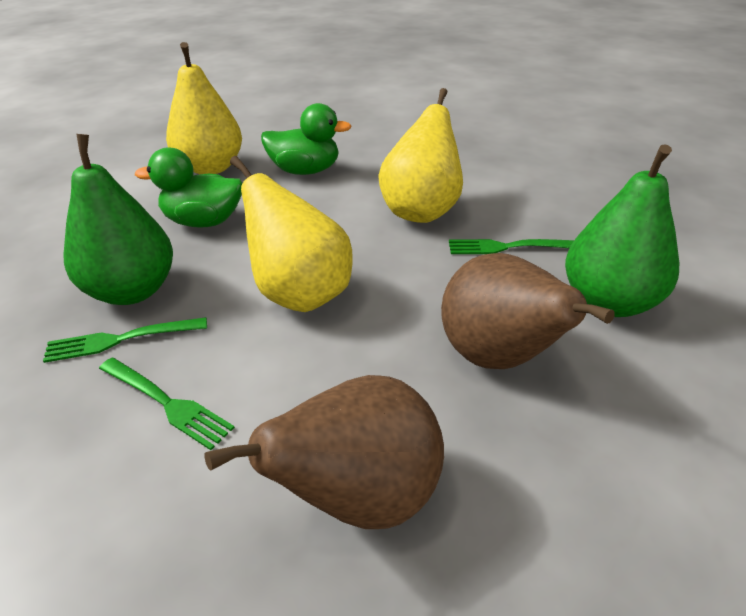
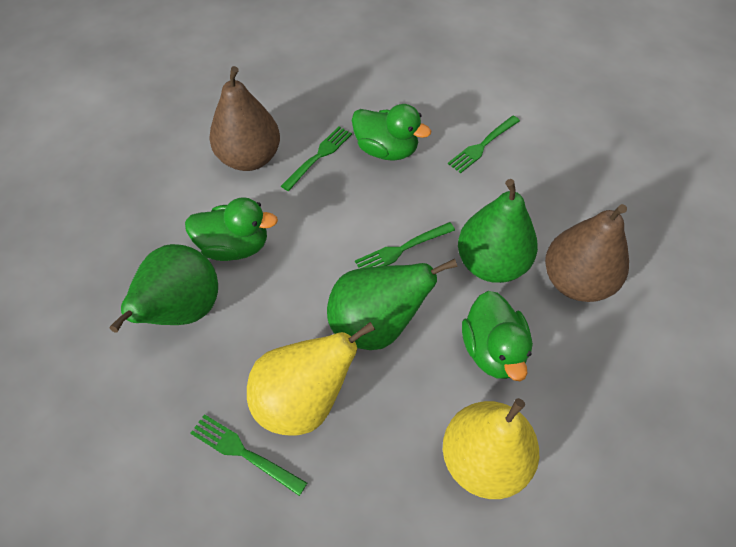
green duck: 2 -> 3
green fork: 3 -> 4
green pear: 2 -> 3
yellow pear: 3 -> 2

